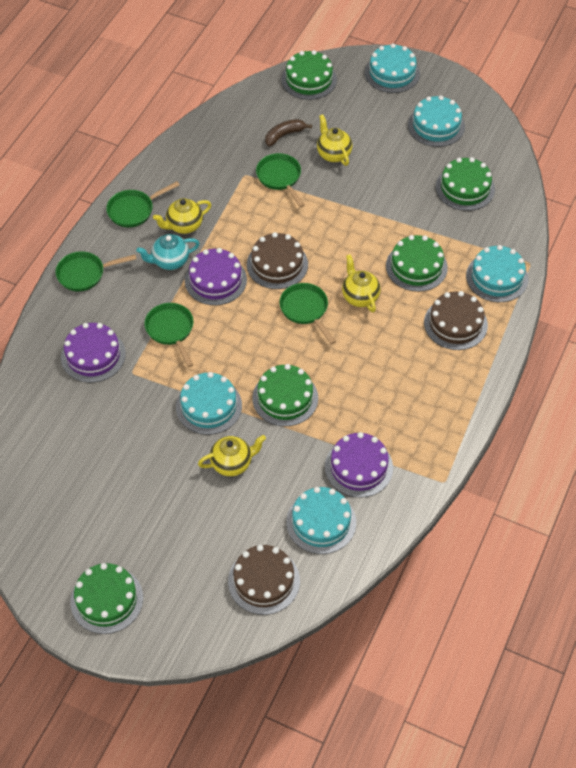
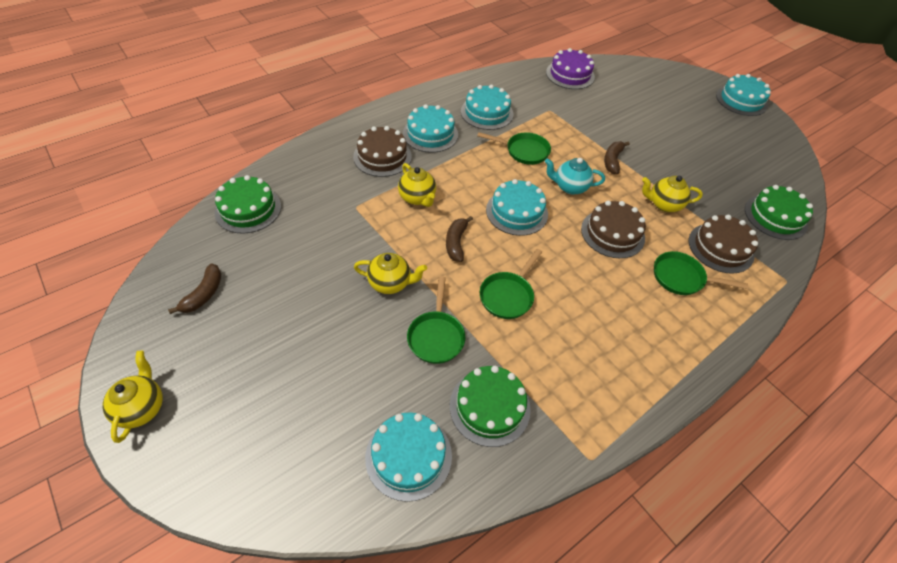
brown banana: 1 -> 3
green cake: 5 -> 3
green pan: 5 -> 4
purple cake: 3 -> 1

